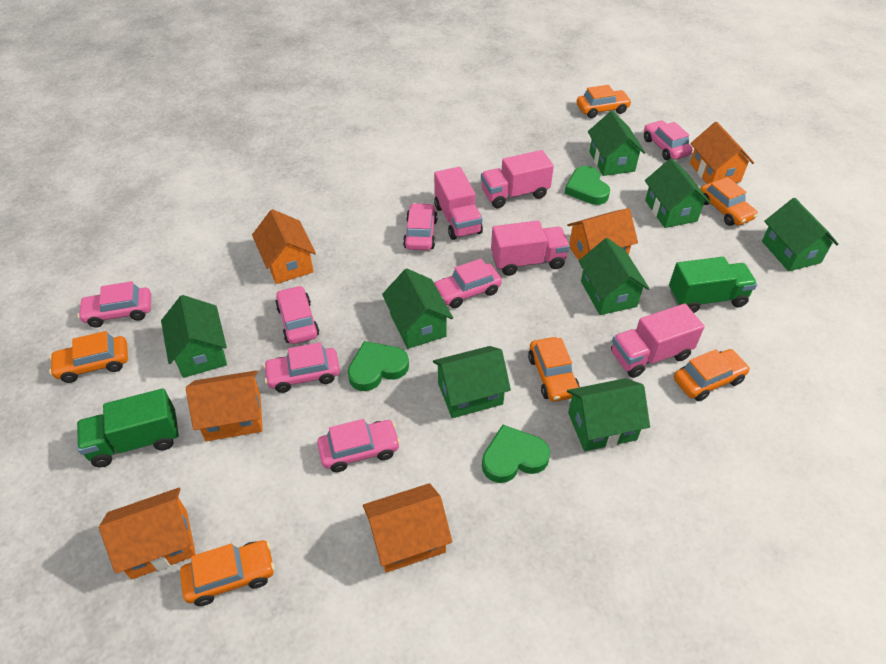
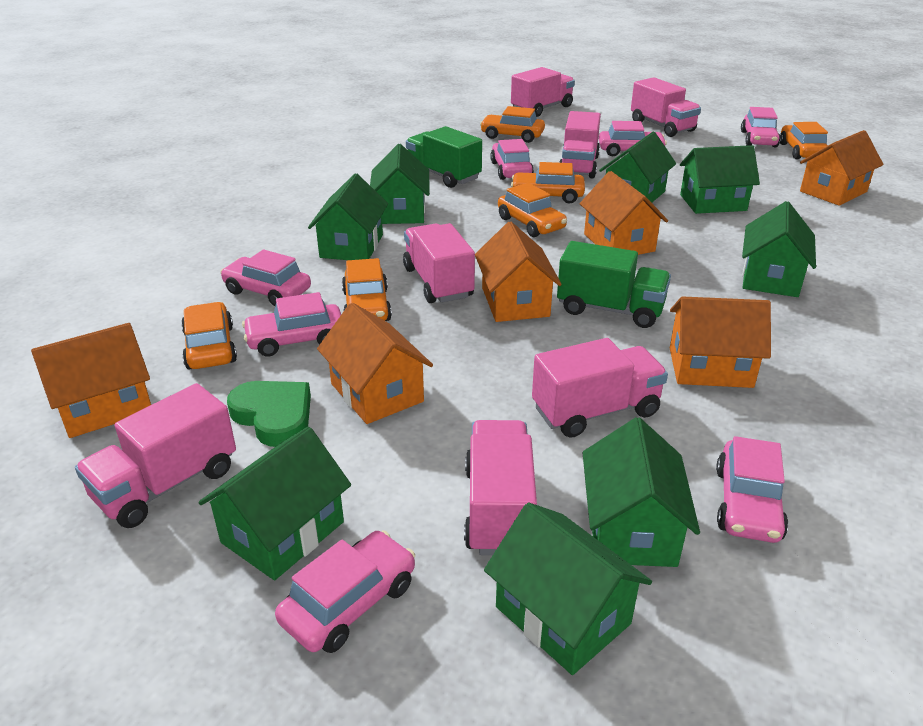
green heart: 3 -> 1
pink truck: 4 -> 7

